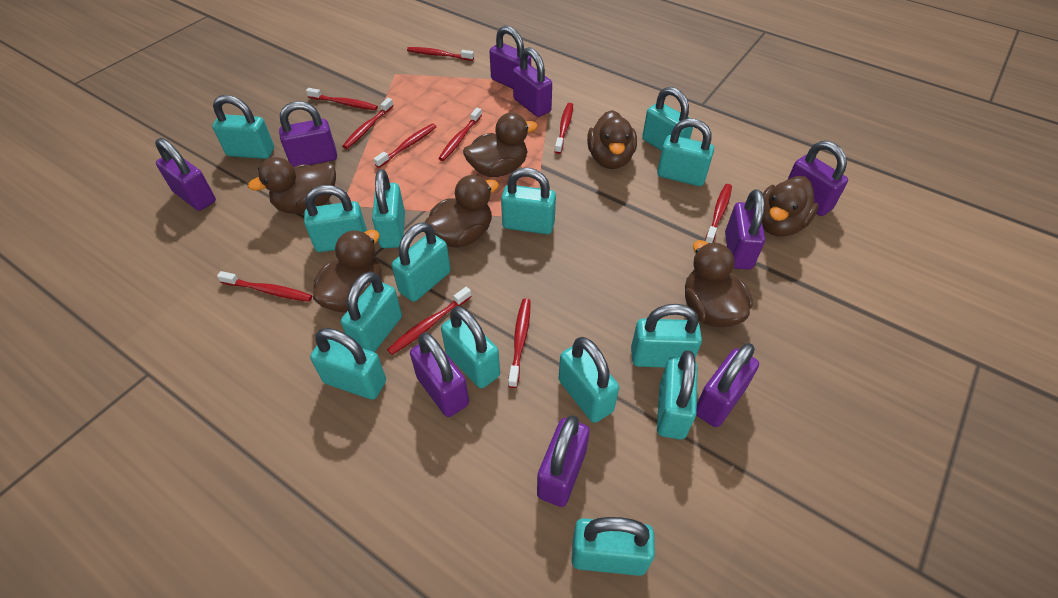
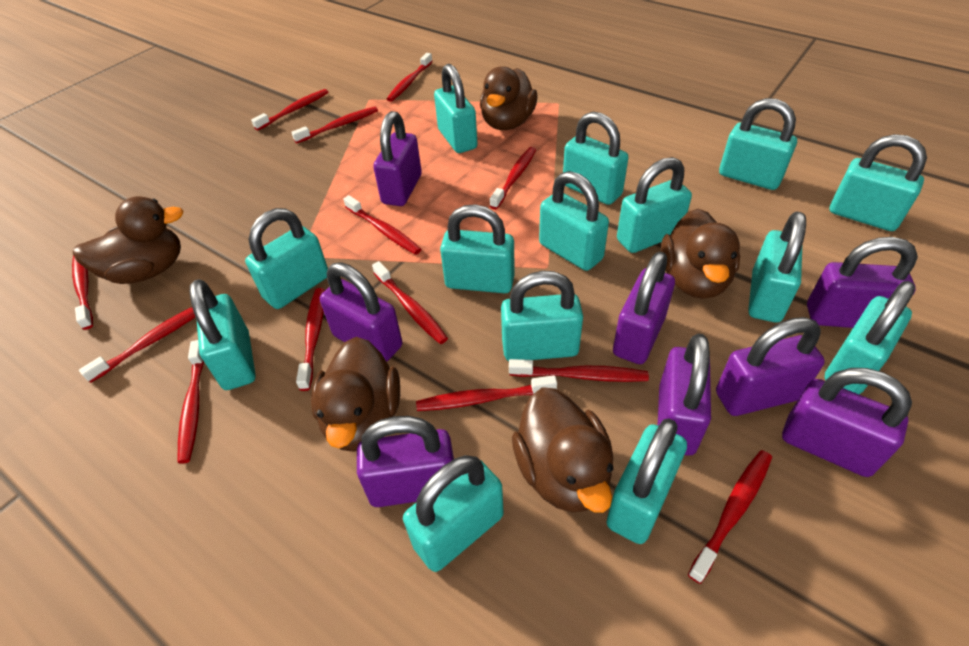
brown duck: 7 -> 5
purple padlock: 9 -> 8
red toothbrush: 10 -> 13

